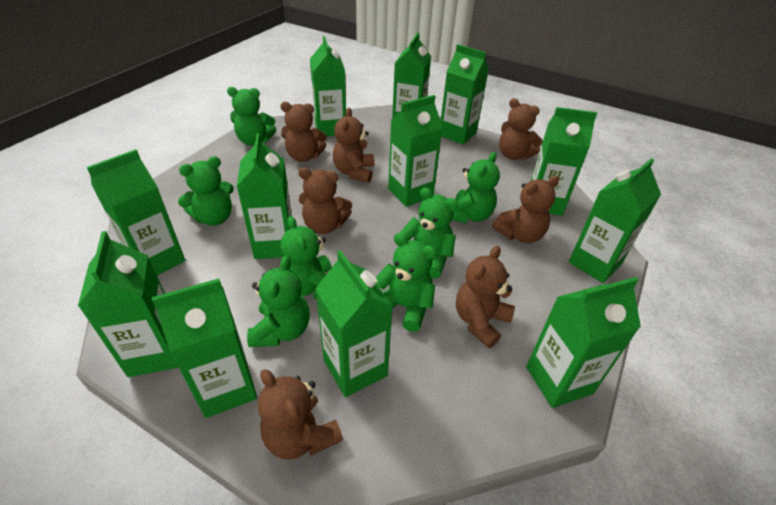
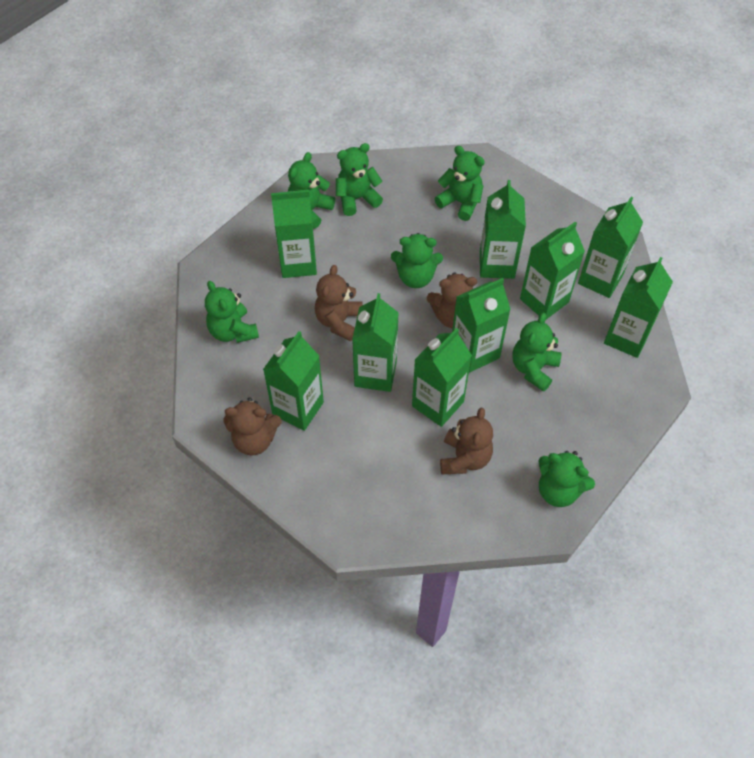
brown teddy bear: 7 -> 4
green carton: 12 -> 9

